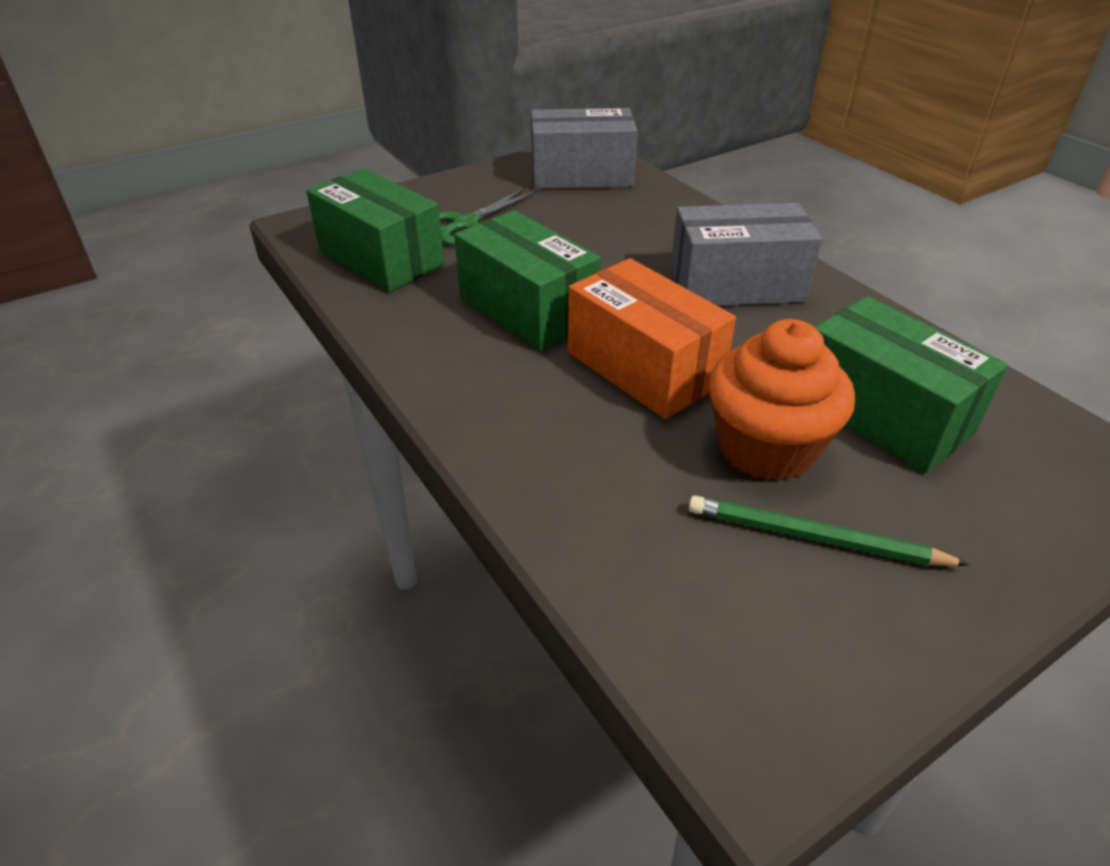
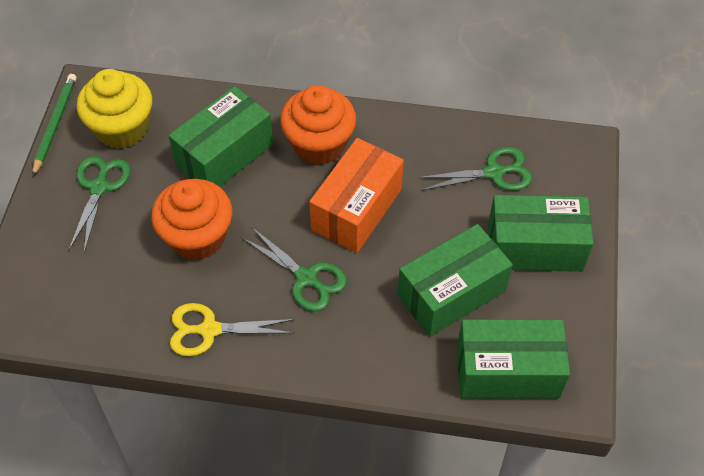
green box: 3 -> 4
green scissors: 1 -> 3
grey box: 2 -> 0
orange cupcake: 1 -> 2
yellow cupcake: 0 -> 1
yellow scissors: 0 -> 1

